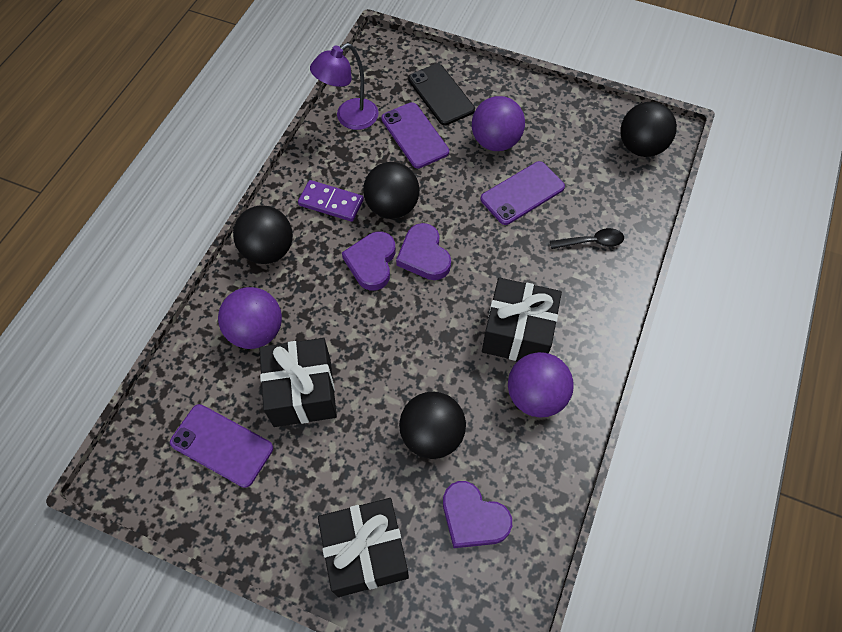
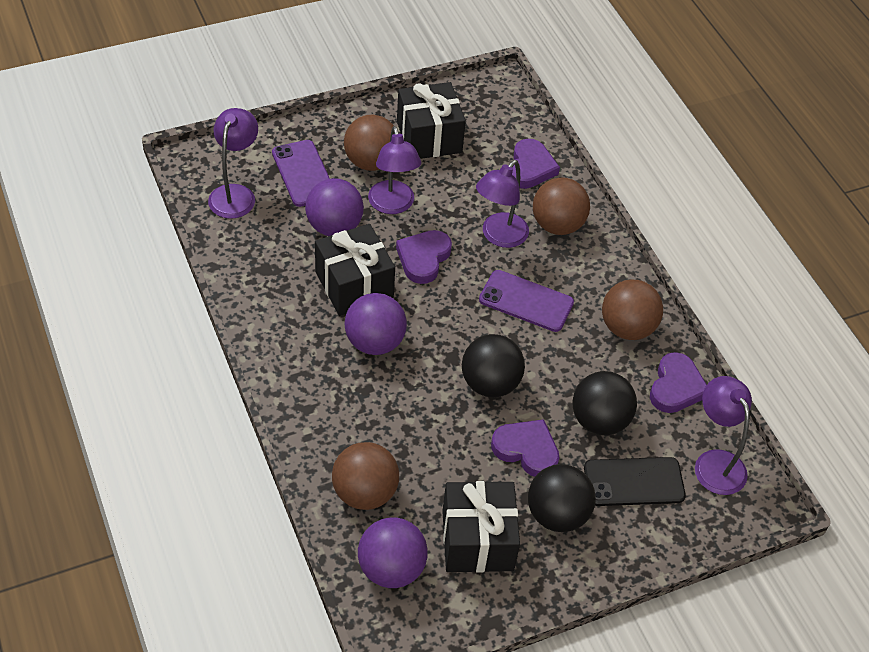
black ball: 4 -> 3
black spoon: 1 -> 0
brown ball: 0 -> 4
purple domino: 1 -> 0
purple heart: 3 -> 4
purple lamp: 1 -> 4
purple phone: 3 -> 2

